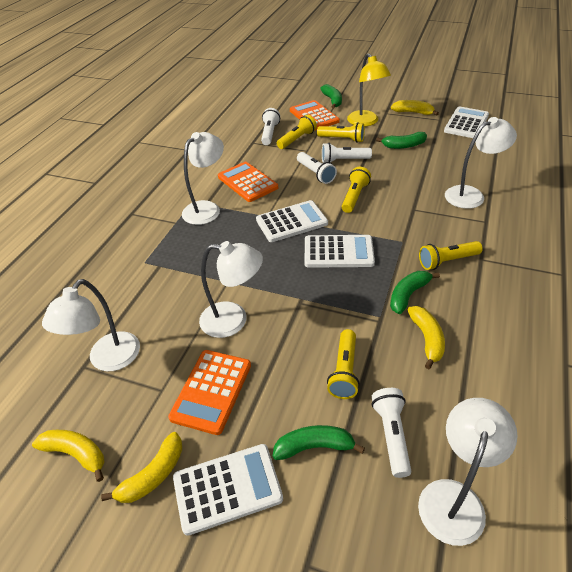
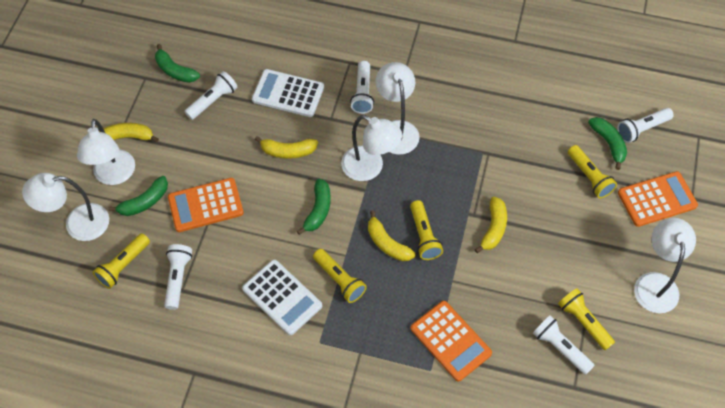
white calculator: 4 -> 2
white flashlight: 4 -> 5
yellow lamp: 1 -> 0

